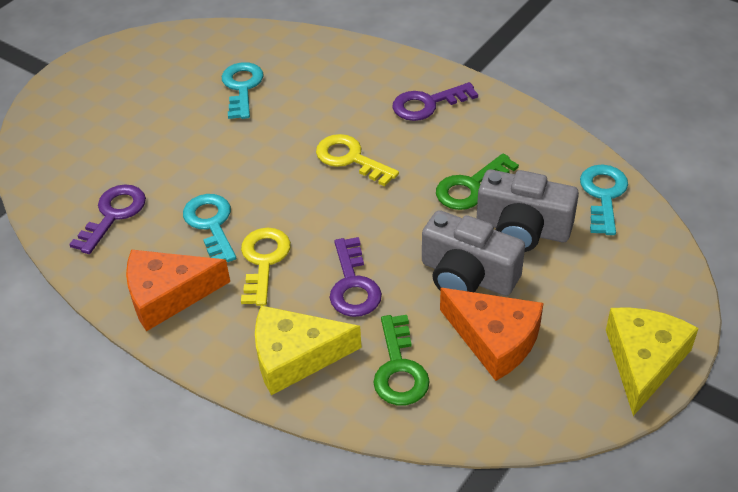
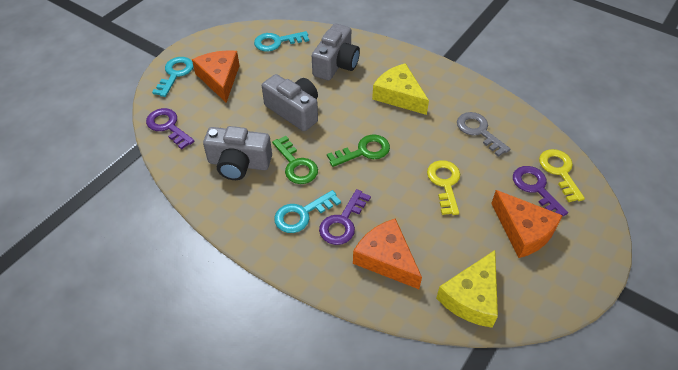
grey camera: 2 -> 3
grey key: 0 -> 1
orange cheese: 2 -> 3

